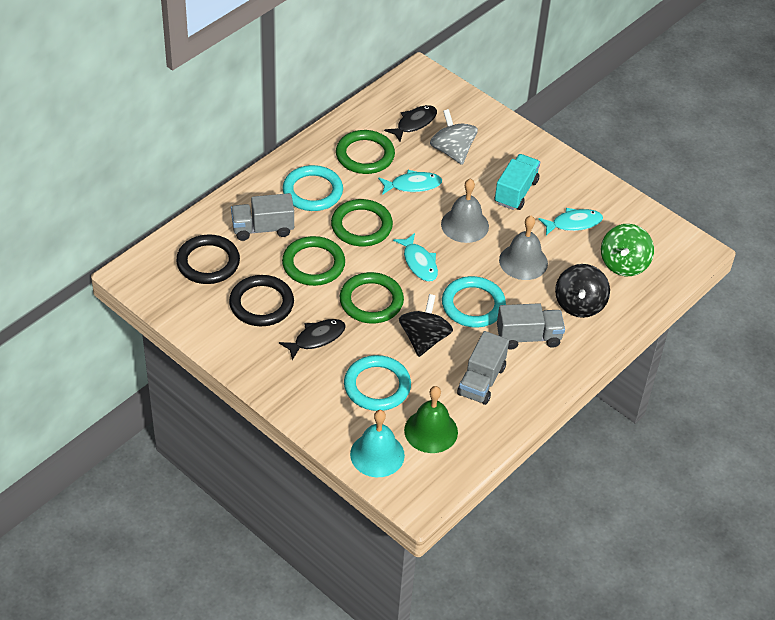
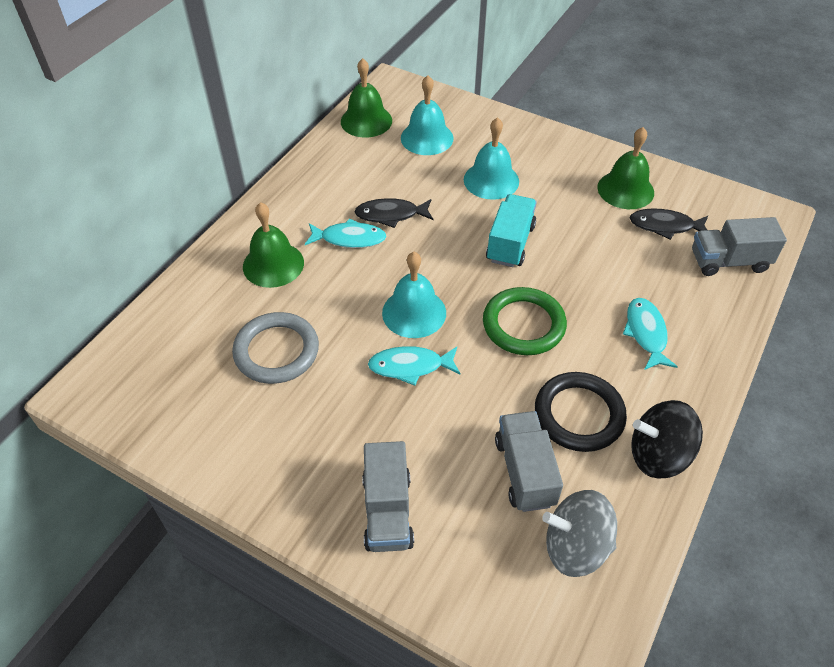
black ring: 2 -> 1
black spinning top: 2 -> 1
green bell: 1 -> 3
green ring: 4 -> 1
green spinning top: 1 -> 0
grey bell: 2 -> 0
grey ring: 0 -> 1
turquoise bell: 1 -> 3
turquoise ring: 3 -> 0

